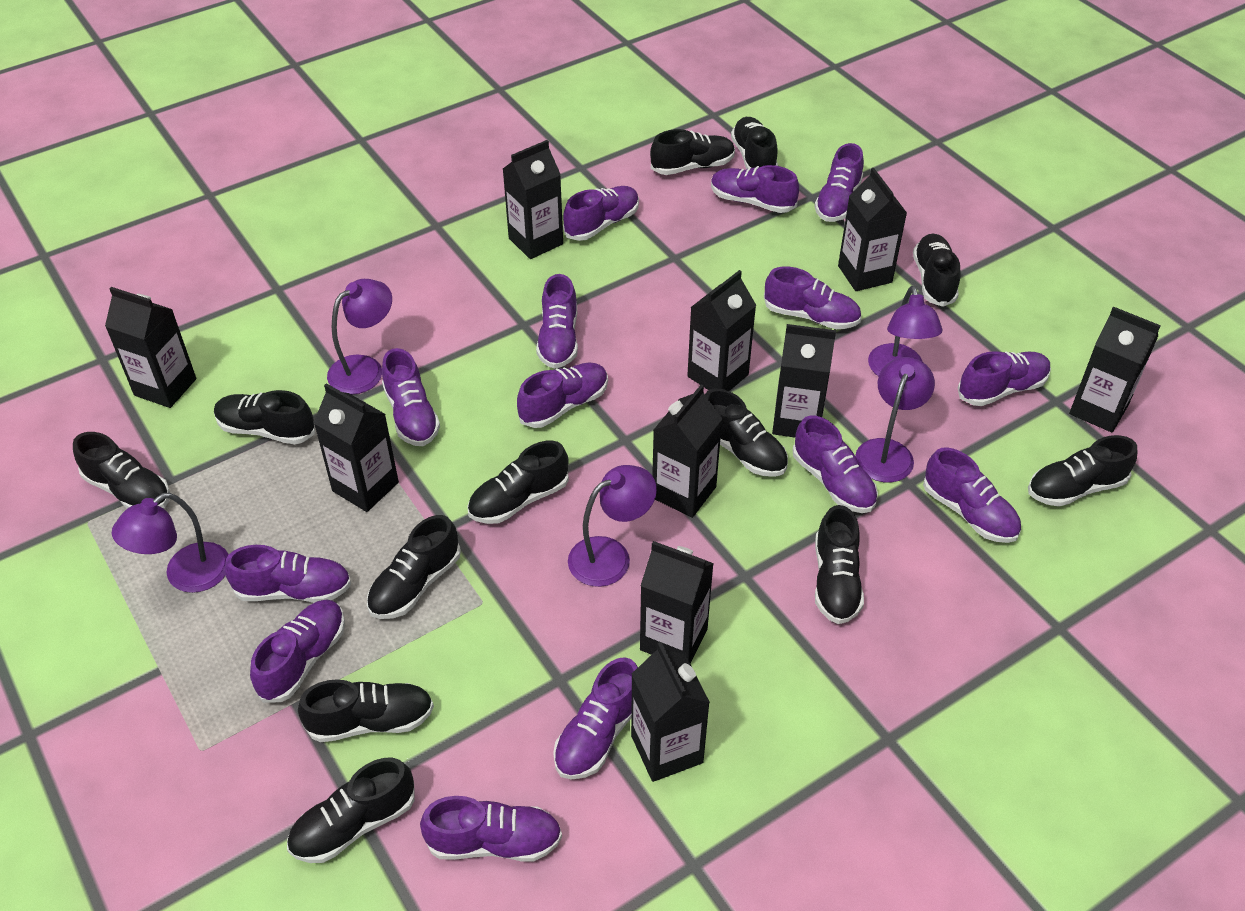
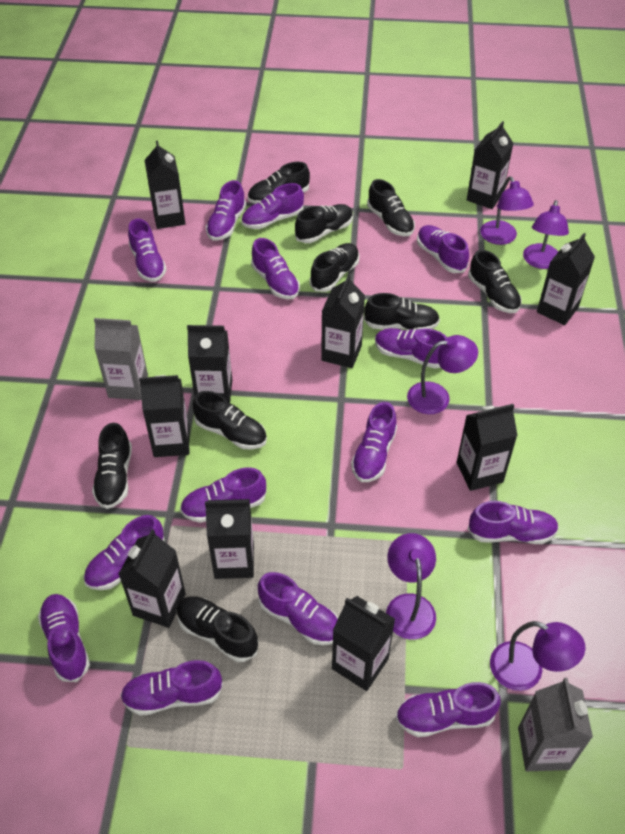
black shoe: 12 -> 9
grey carton: 0 -> 2

